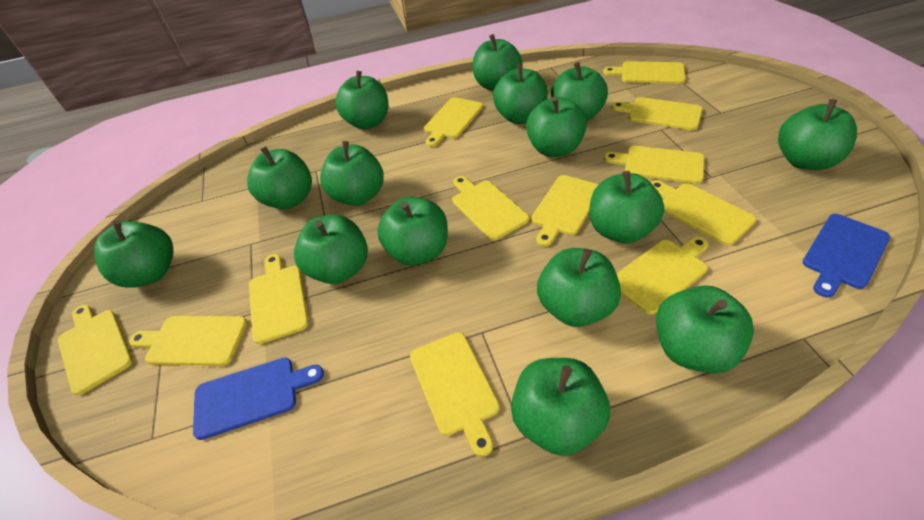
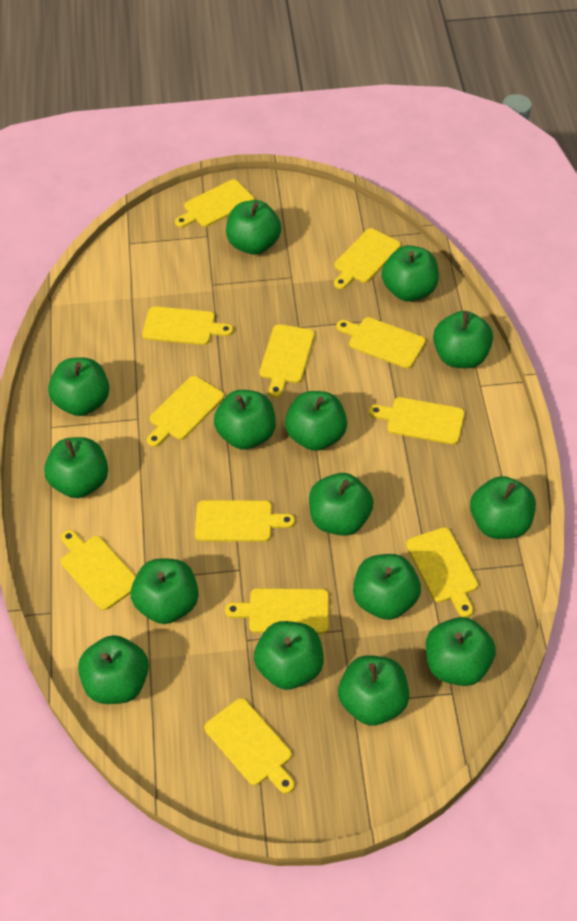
blue cutting board: 2 -> 0

